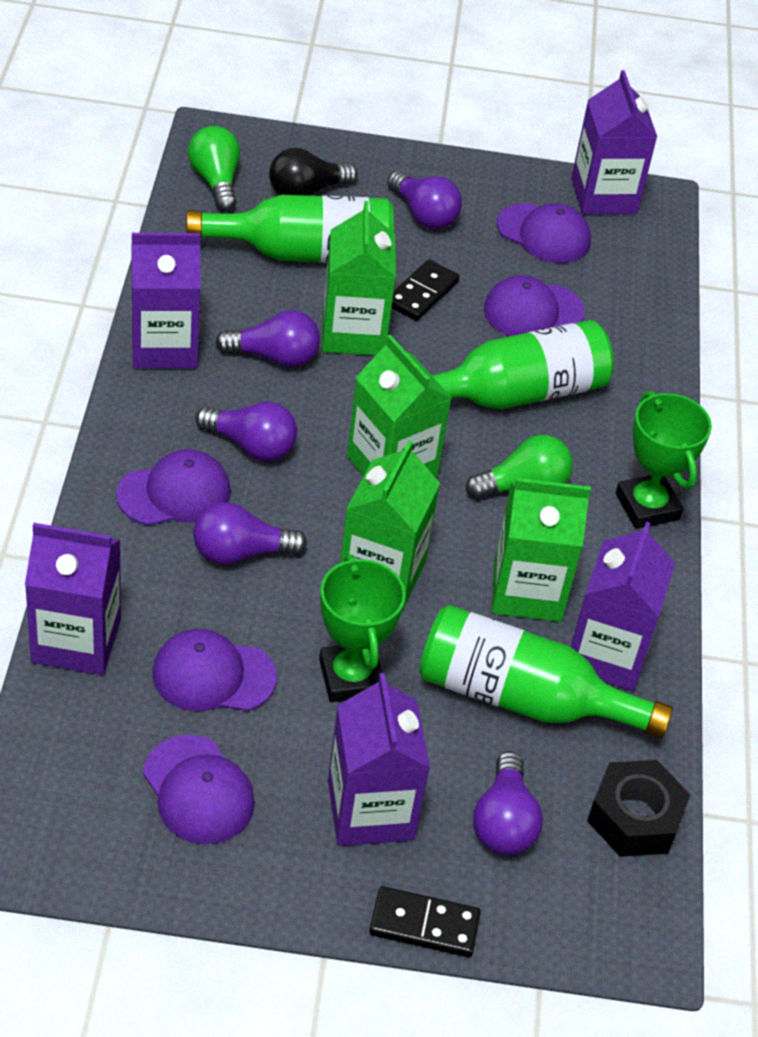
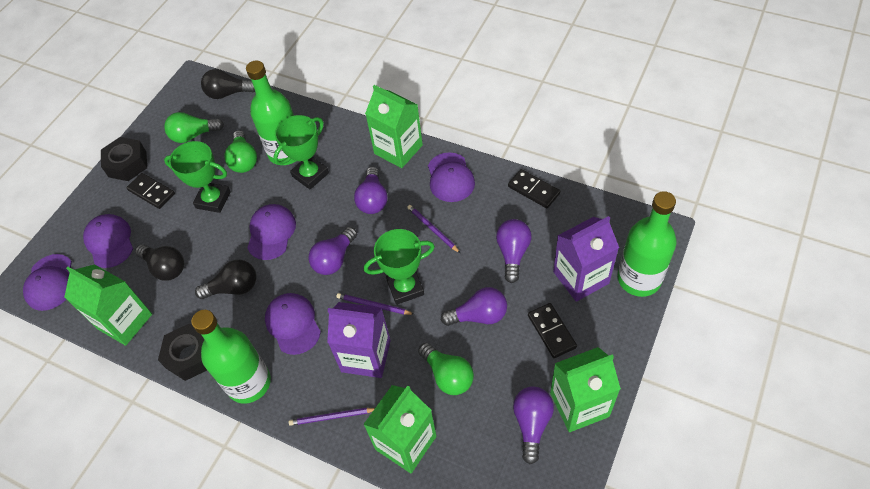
black domino: 2 -> 3
black light bulb: 1 -> 3
black nut: 1 -> 2
green light bulb: 2 -> 3
green trophy: 2 -> 3
purple carton: 5 -> 2
purple pencil: 0 -> 3

